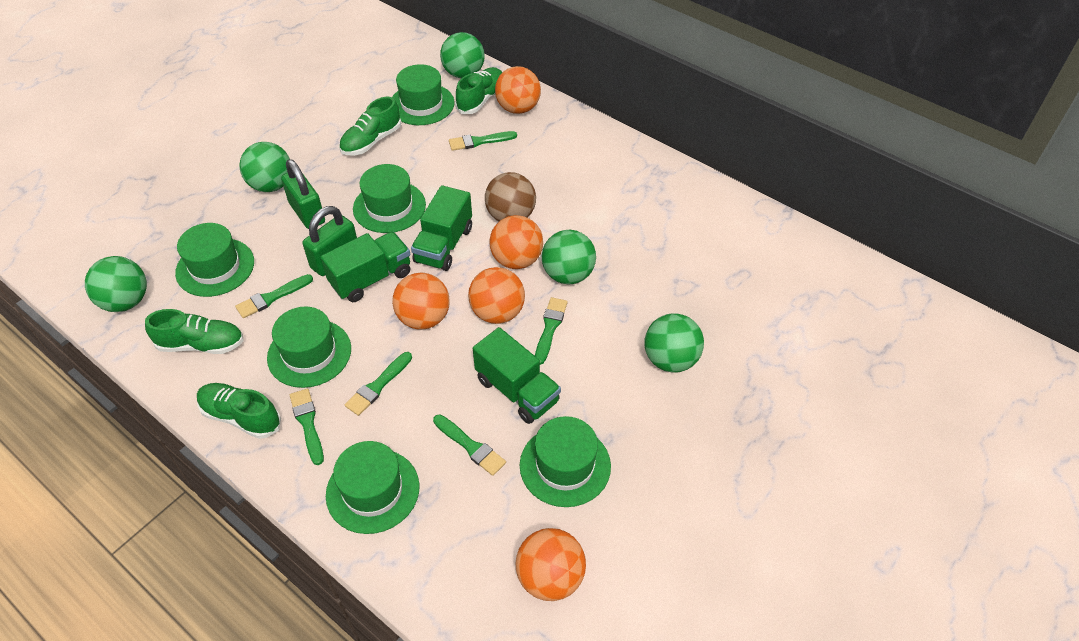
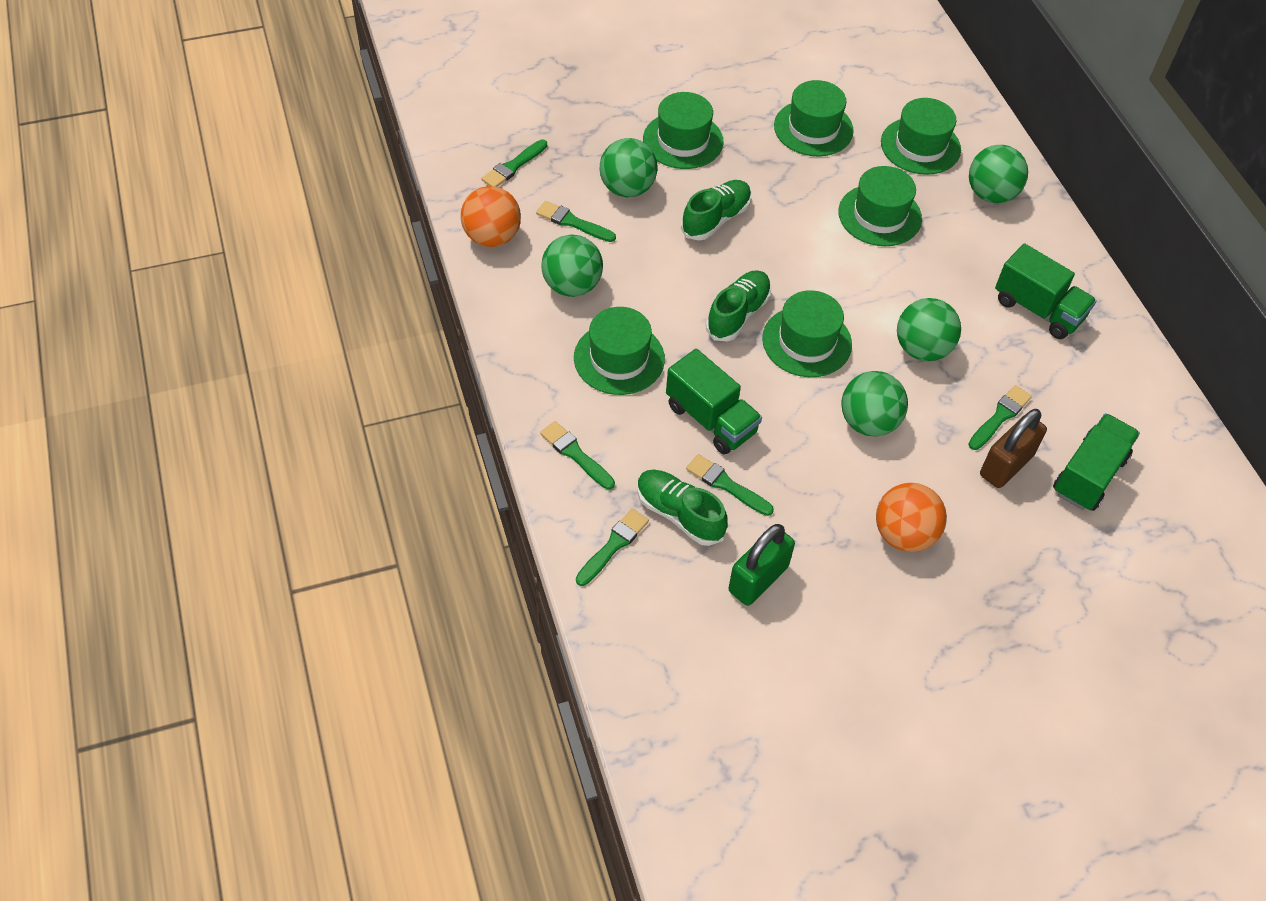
brown ball: 1 -> 0
brown padlock: 0 -> 1
green padlock: 2 -> 1
green shoe: 4 -> 3
orange ball: 5 -> 2

